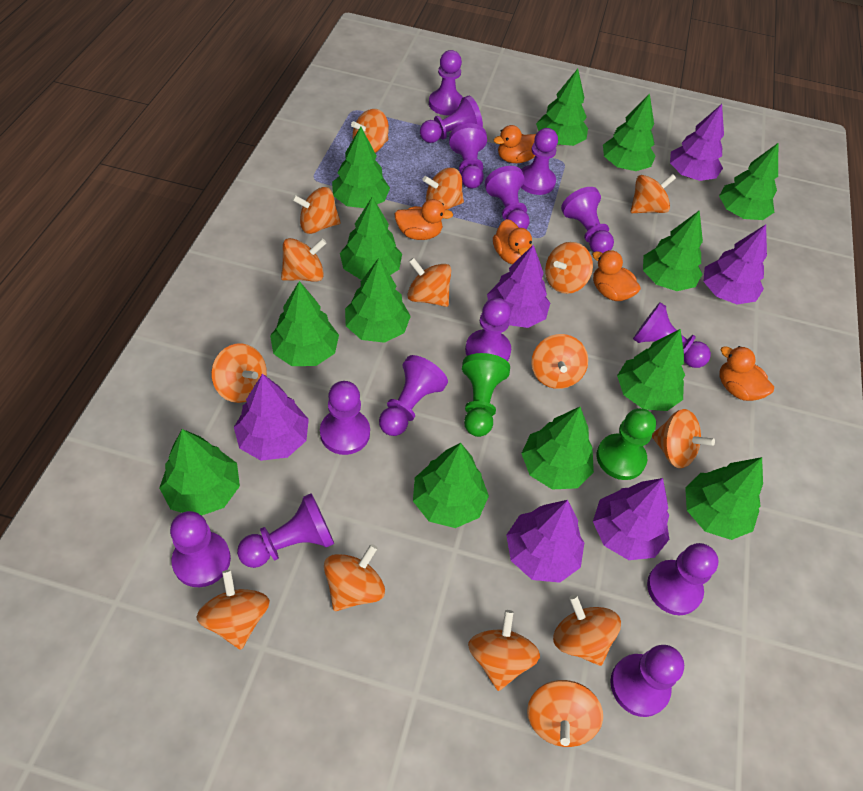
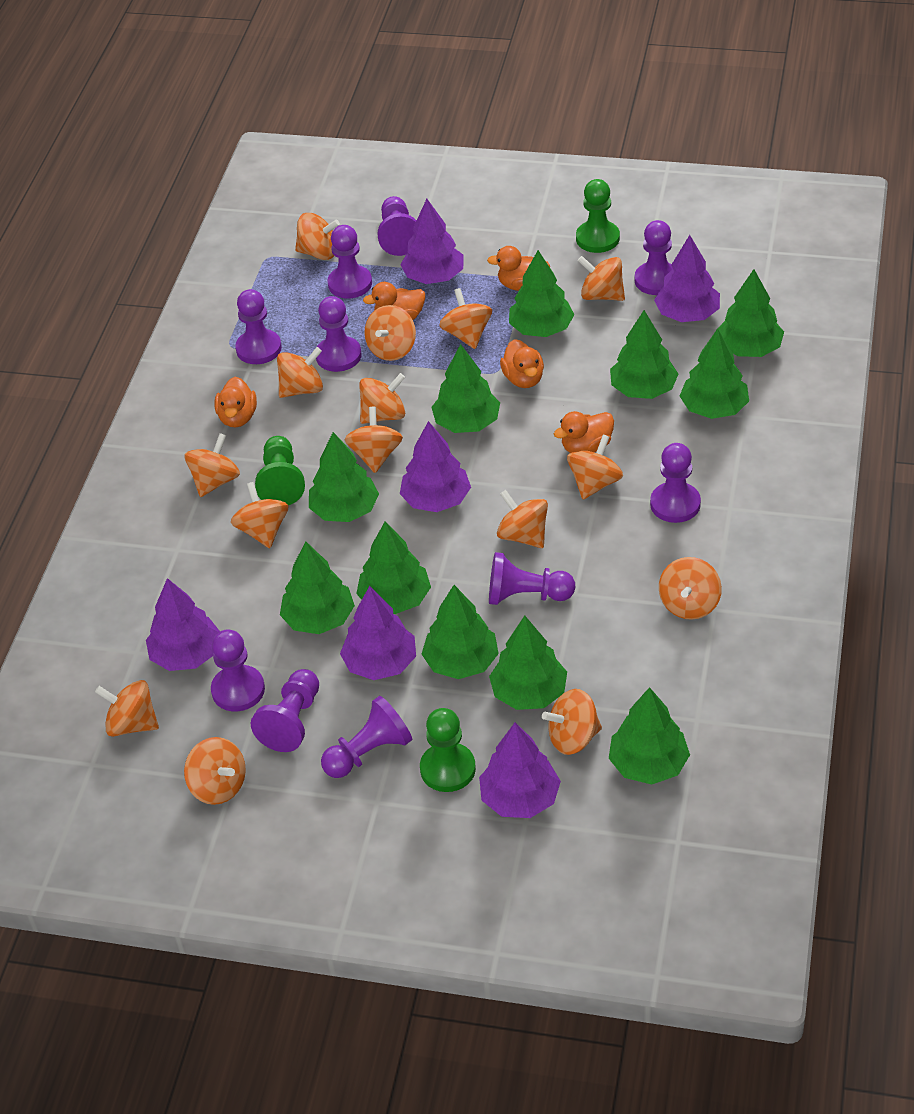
green pawn: 2 -> 3
green tree: 13 -> 11
purple pawn: 14 -> 10

